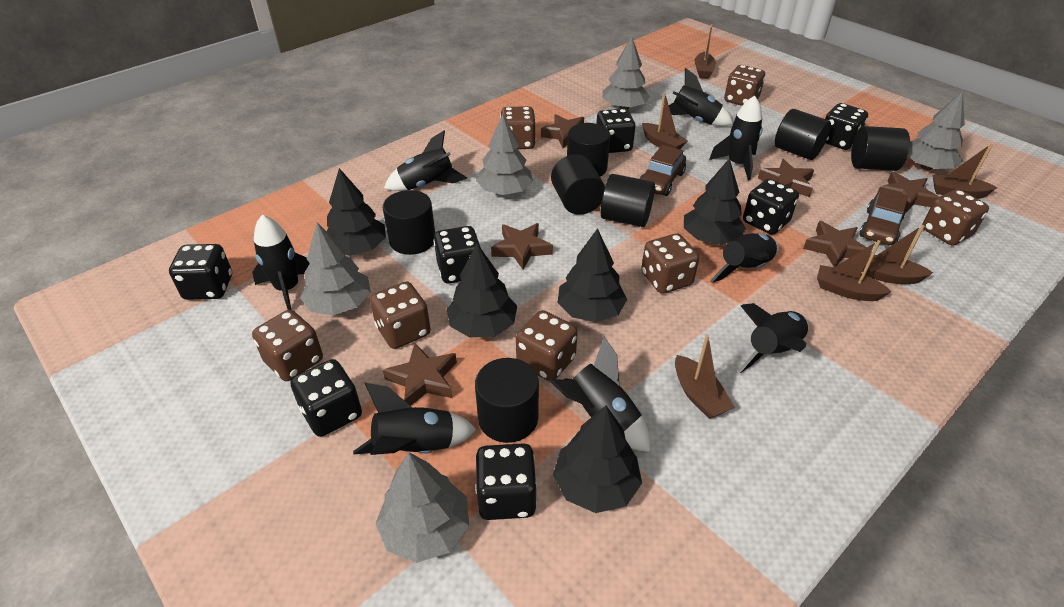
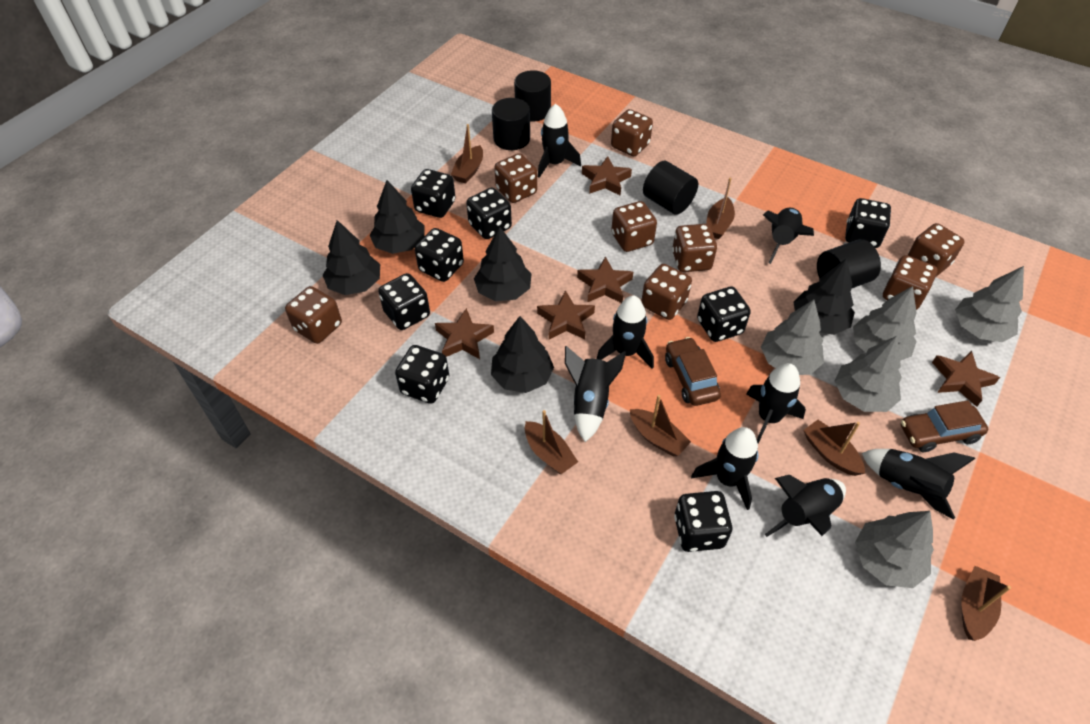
black cylinder: 7 -> 4
black dice: 7 -> 8
brown dice: 7 -> 8
brown star: 6 -> 5

